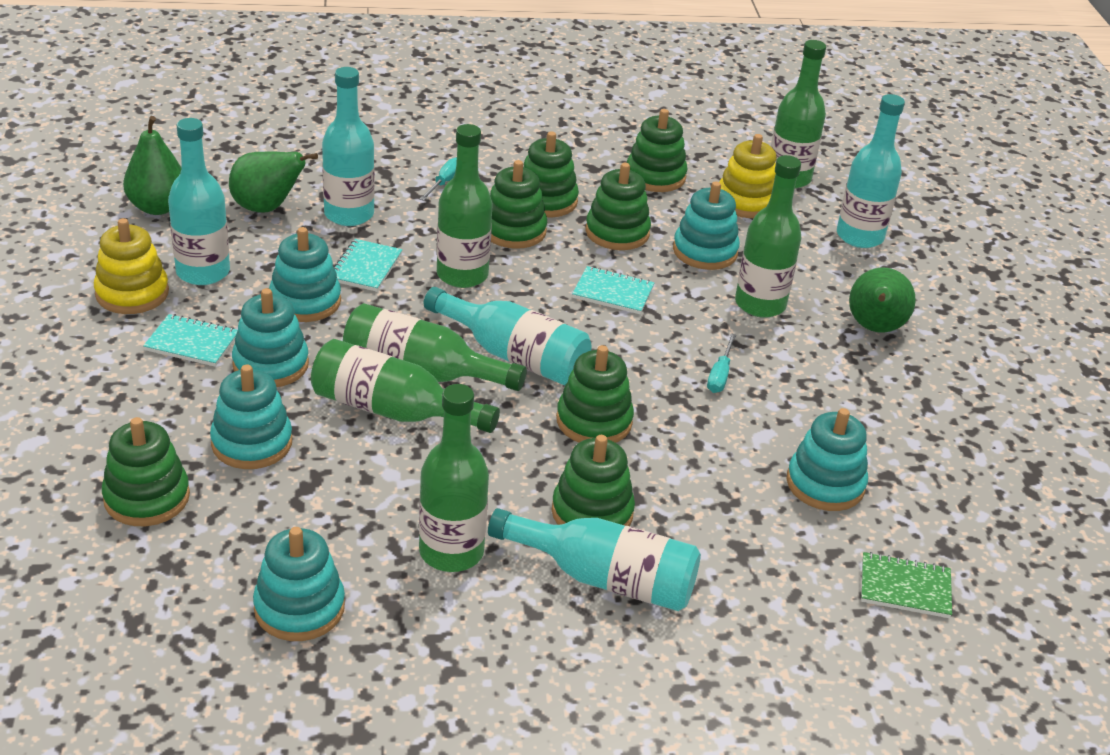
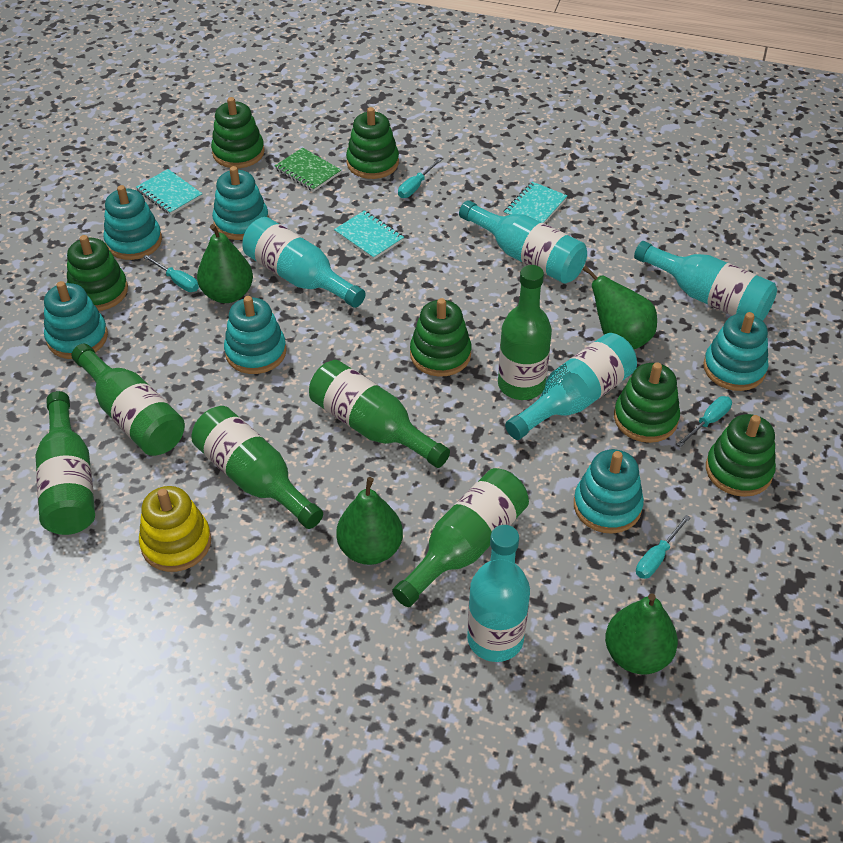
green pear: 3 -> 4
green stacking toy: 7 -> 6
turquoise screwdriver: 2 -> 4
yellow stacking toy: 2 -> 1

